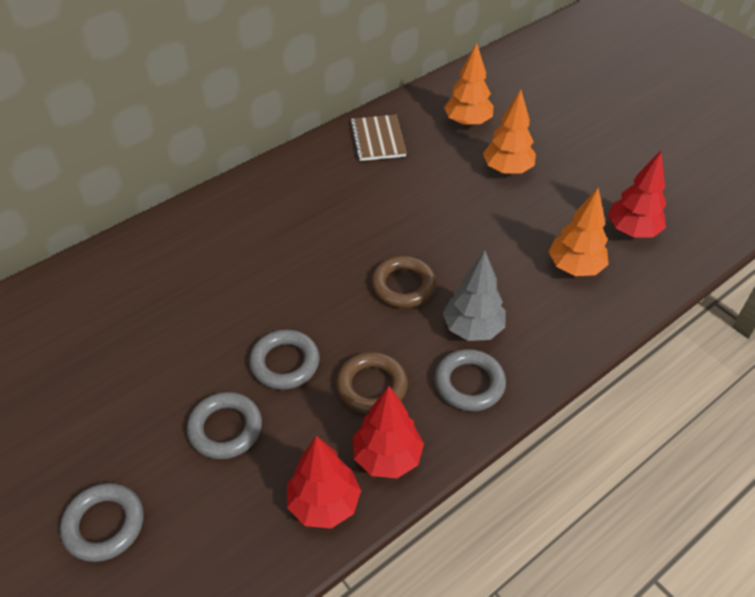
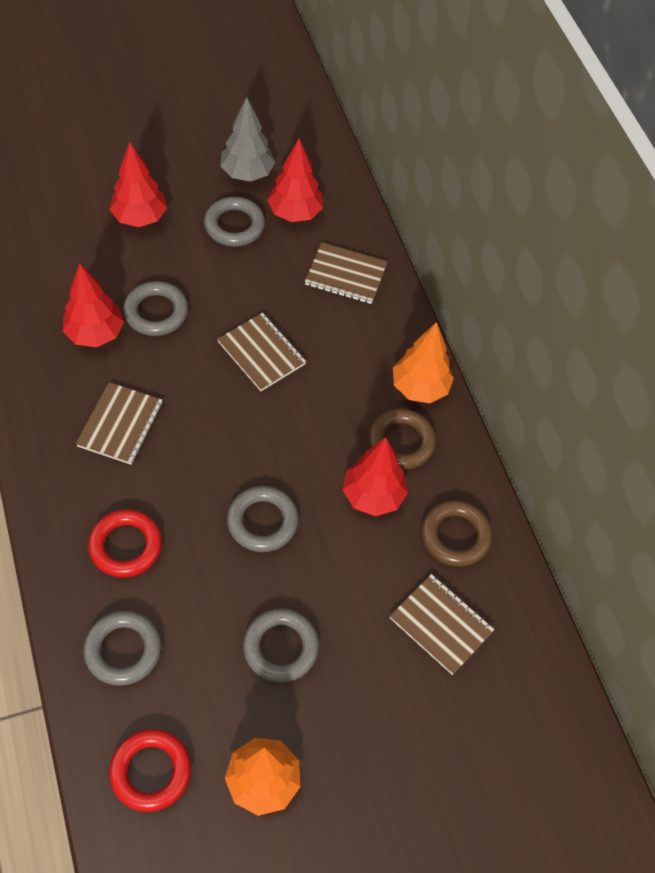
brown notebook: 1 -> 4
grey ring: 4 -> 5
orange tree: 3 -> 2
red ring: 0 -> 2
red tree: 3 -> 4

